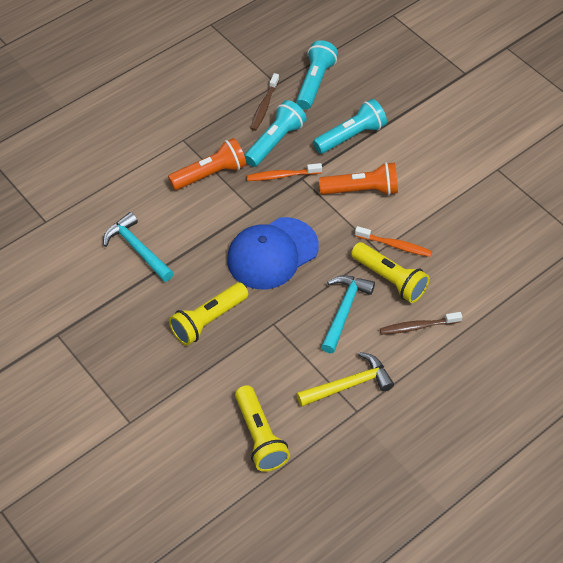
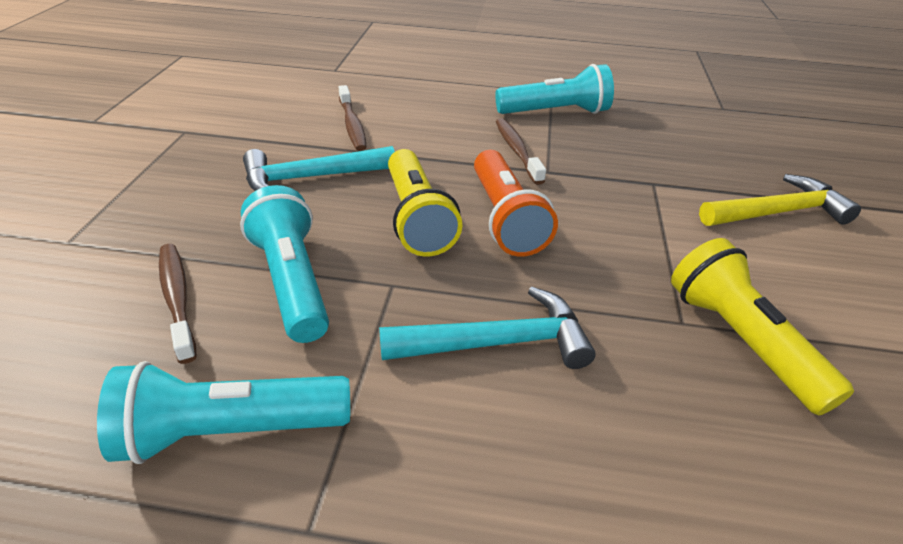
blue cap: 1 -> 0
brown toothbrush: 2 -> 3
orange flashlight: 2 -> 1
orange toothbrush: 2 -> 0
yellow flashlight: 3 -> 2

